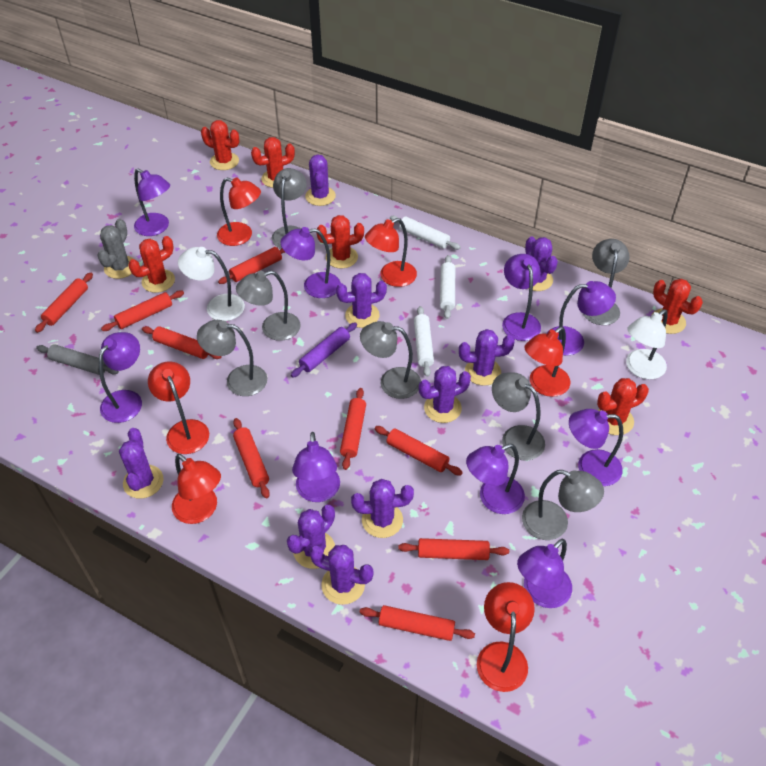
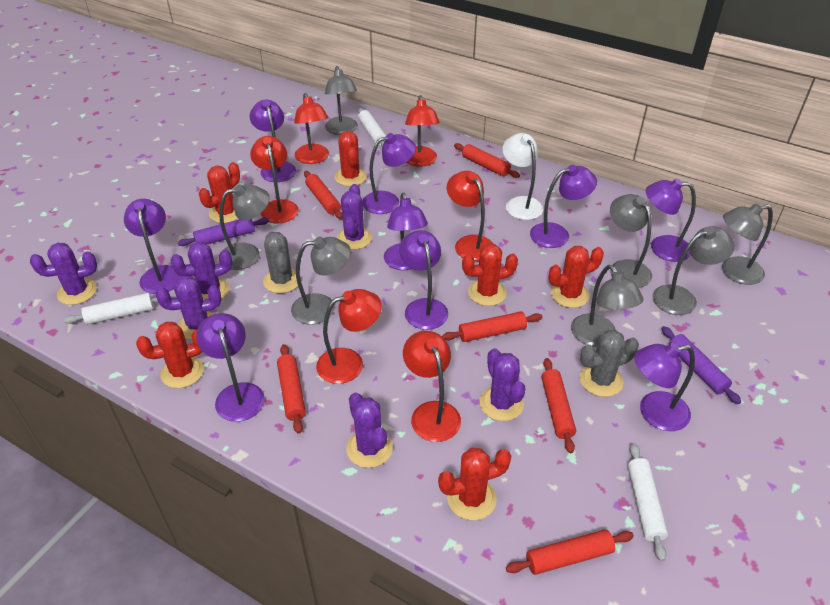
grey cactus: 1 -> 2
grey rolling pin: 1 -> 0
purple cactus: 9 -> 6
purple rolling pin: 1 -> 2
red rolling pin: 9 -> 6
white lamp: 2 -> 1

